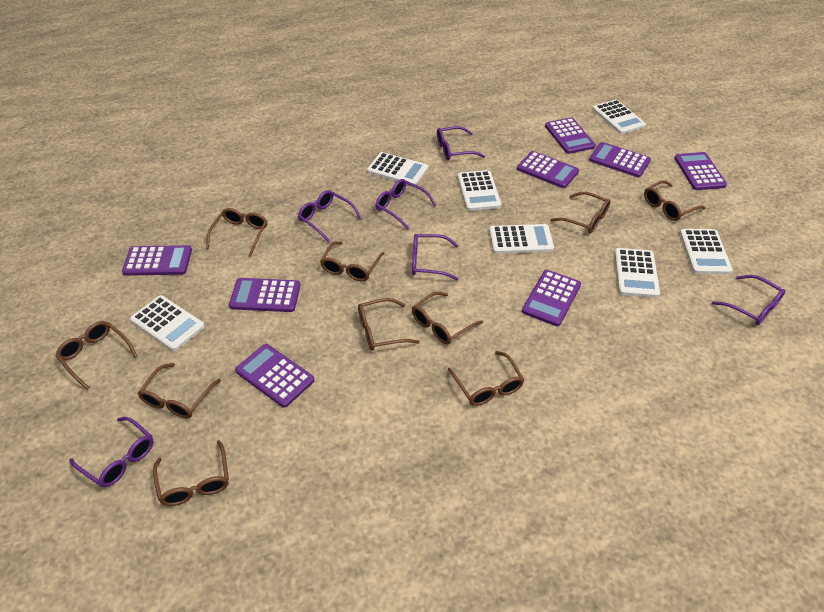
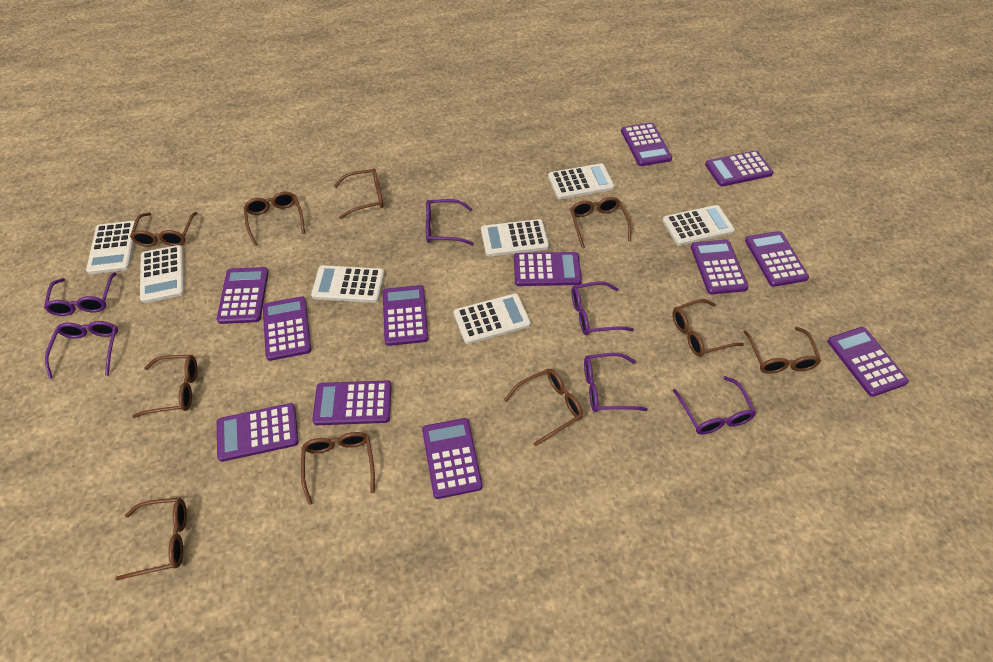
purple calculator: 8 -> 12

